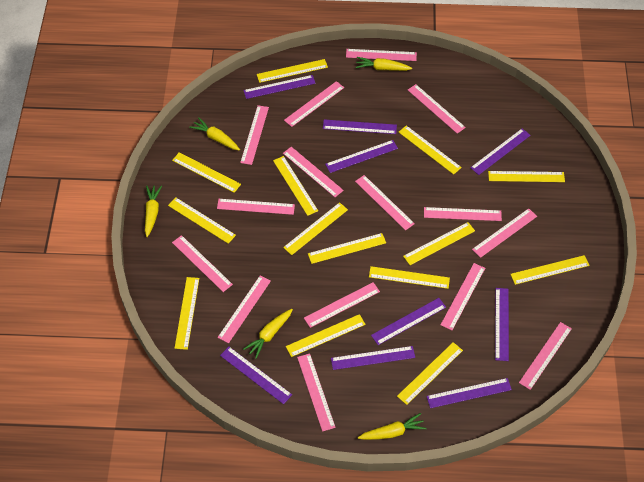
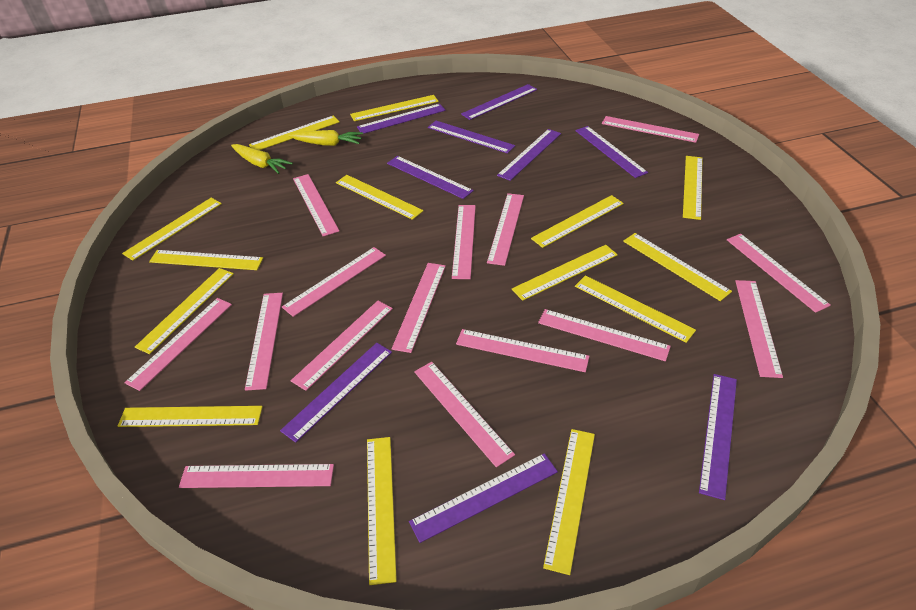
yellow carrot: 5 -> 2

